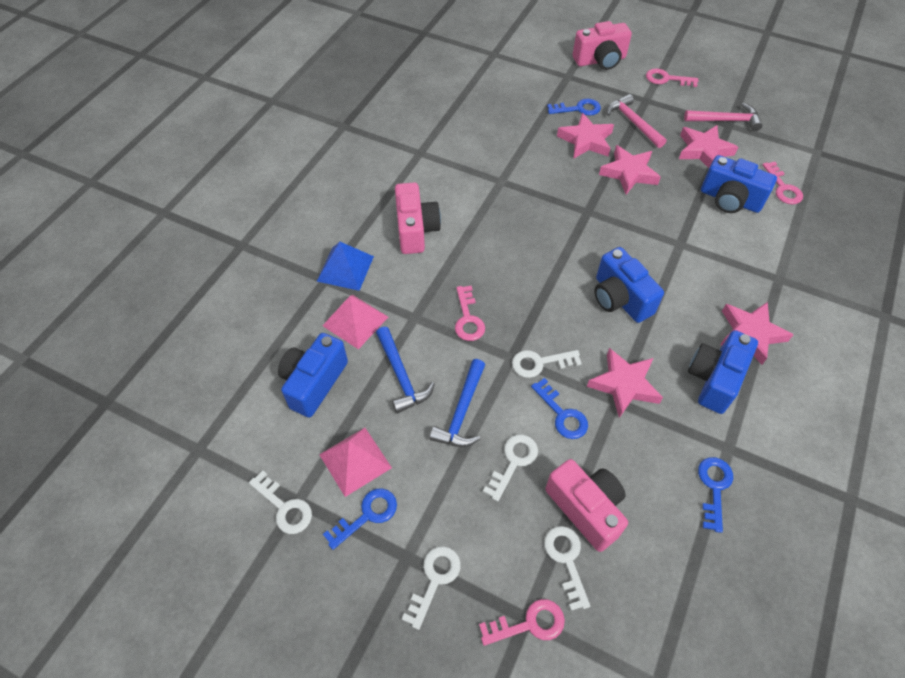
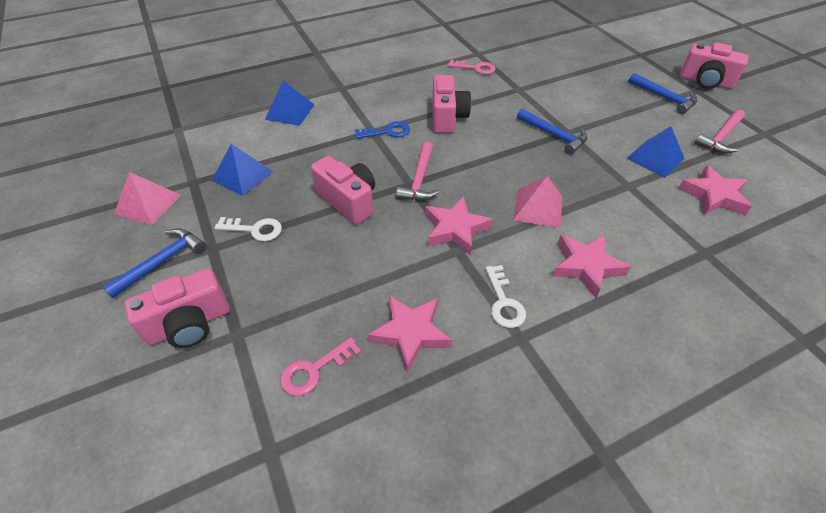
blue camera: 4 -> 0
blue hammer: 2 -> 3
blue key: 4 -> 1
blue pyramid: 1 -> 3
pink camera: 3 -> 4
pink key: 4 -> 2
pink star: 5 -> 4
white key: 5 -> 2

